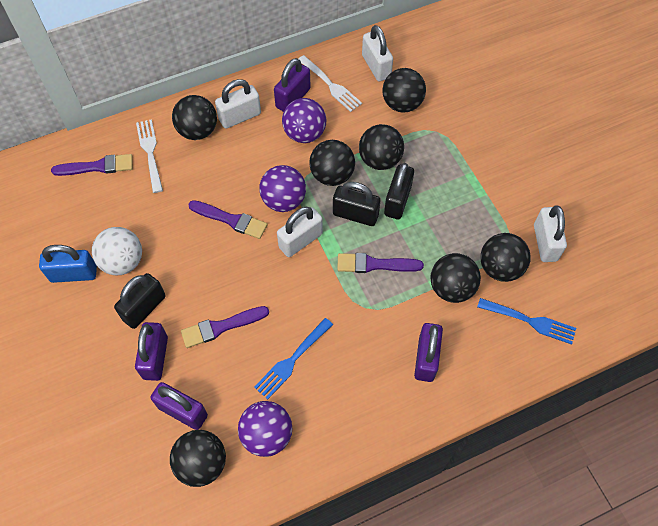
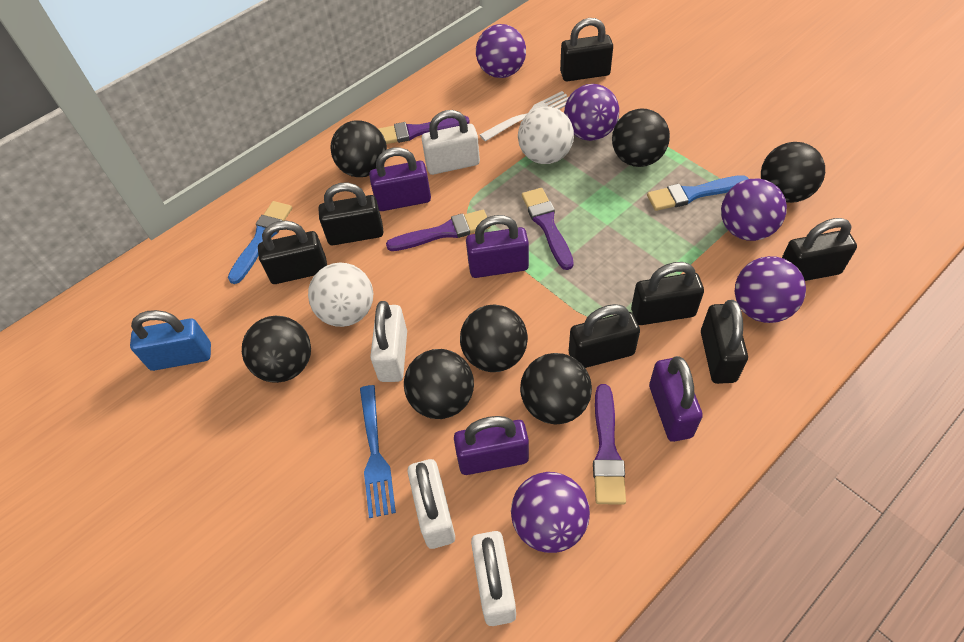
black padlock: 3 -> 7
blue brush: 0 -> 2
blue fork: 2 -> 1
purple ball: 3 -> 5
white ball: 1 -> 2
white fork: 2 -> 1

